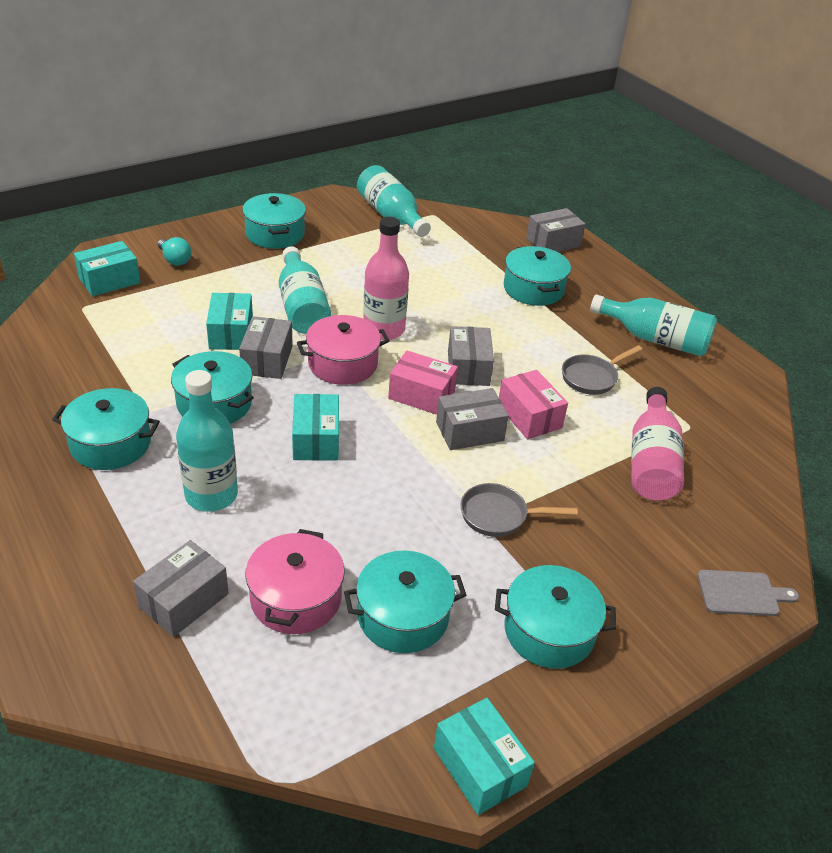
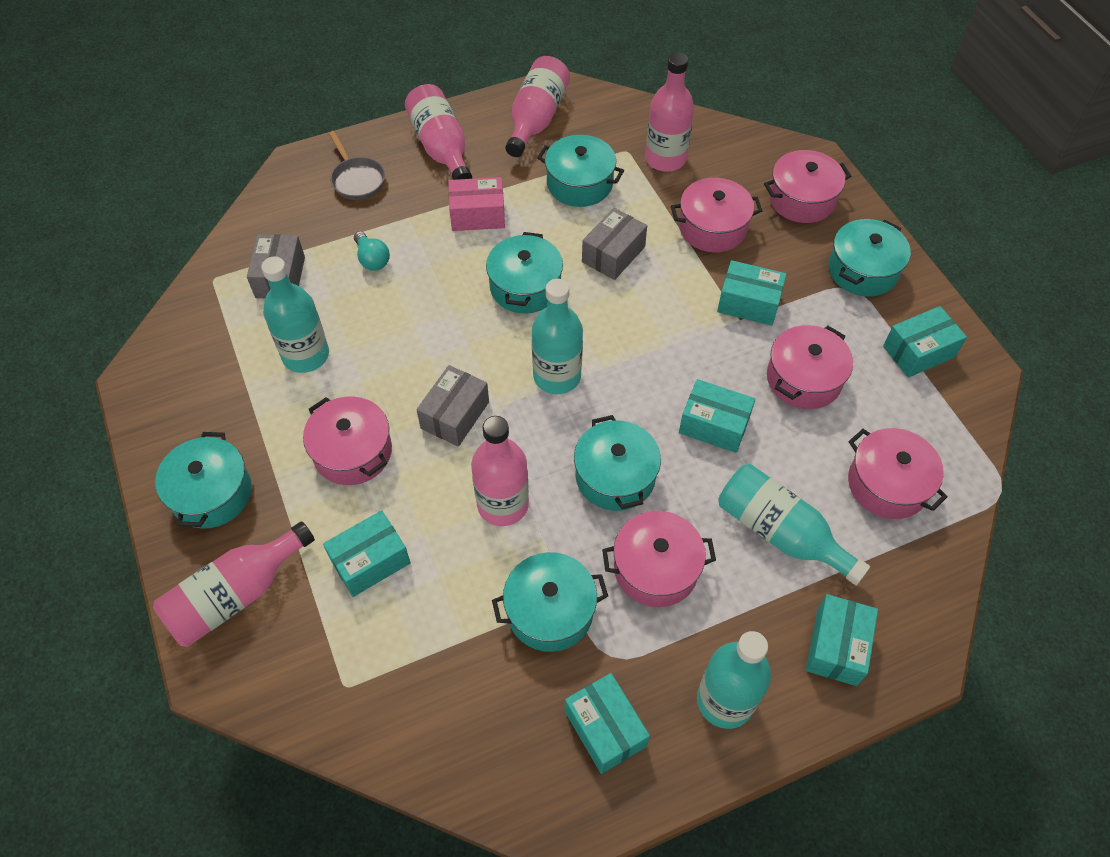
grey box: 5 -> 3
grey cutting board: 1 -> 0
grey pan: 2 -> 1
pink bottle: 2 -> 5
pink box: 2 -> 1
pink pot: 2 -> 6
turquoise box: 4 -> 6

